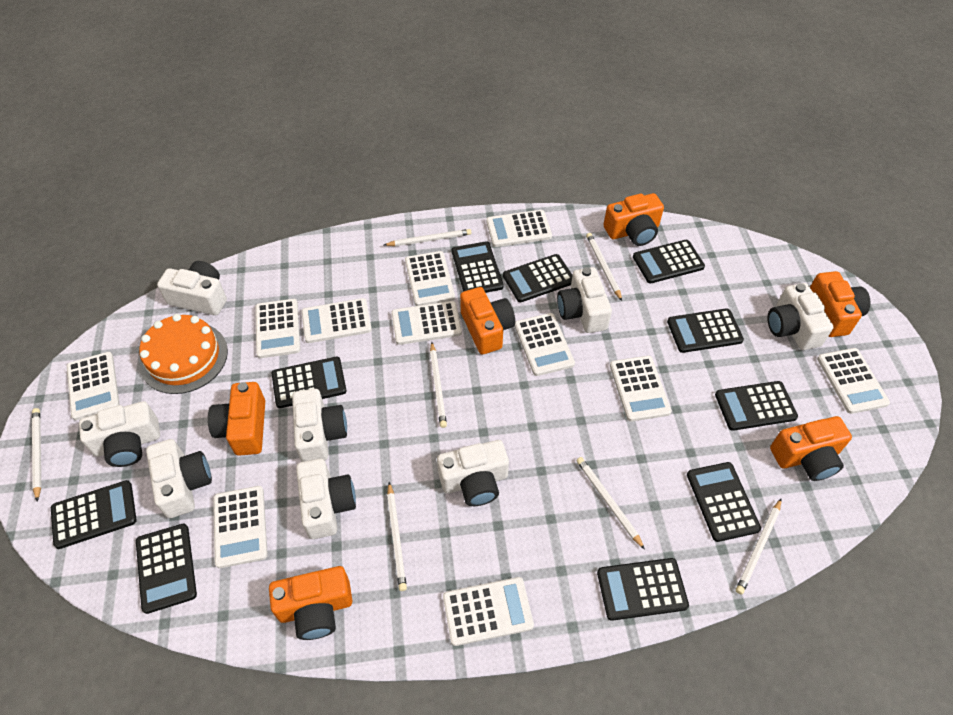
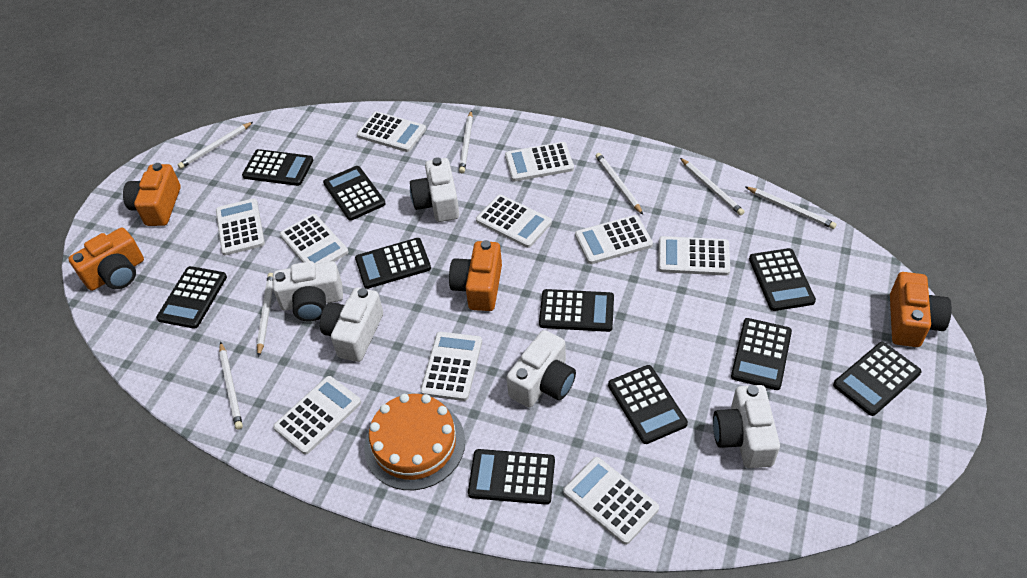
orange camera: 6 -> 4
white calculator: 11 -> 10
white camera: 8 -> 5

